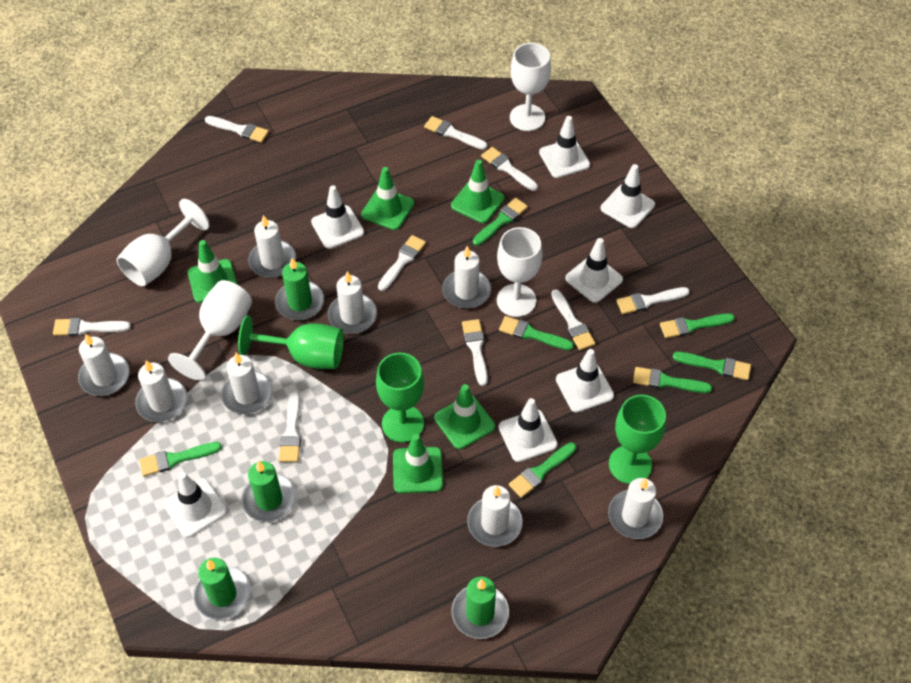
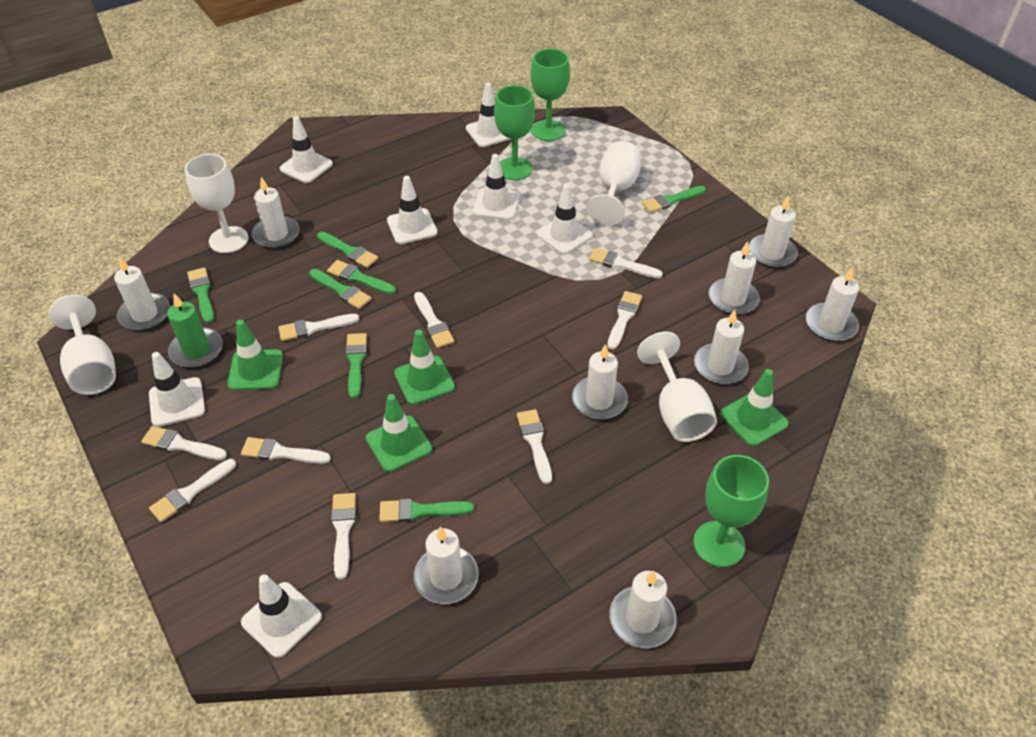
green candle: 4 -> 1
green traffic cone: 5 -> 4
white candle: 8 -> 9

